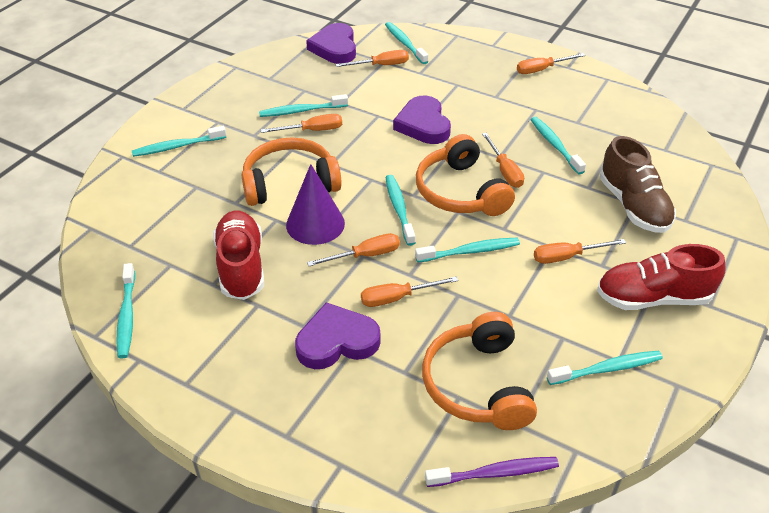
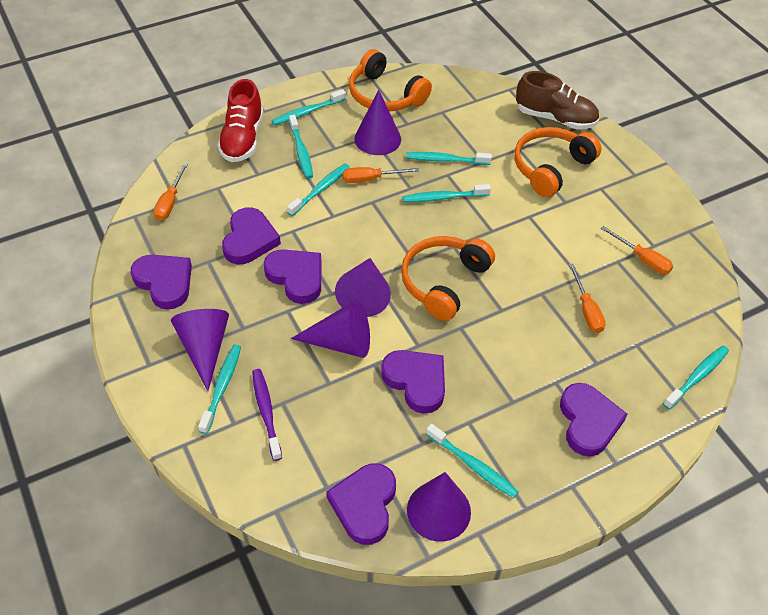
orange screwdriver: 7 -> 4
purple cone: 1 -> 5
purple heart: 3 -> 6
red shoe: 2 -> 1

